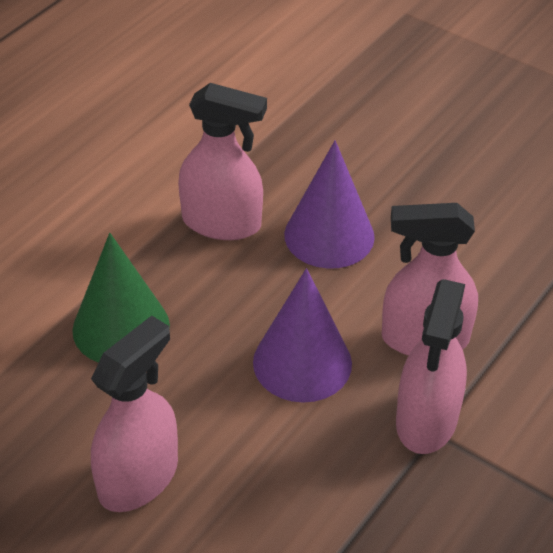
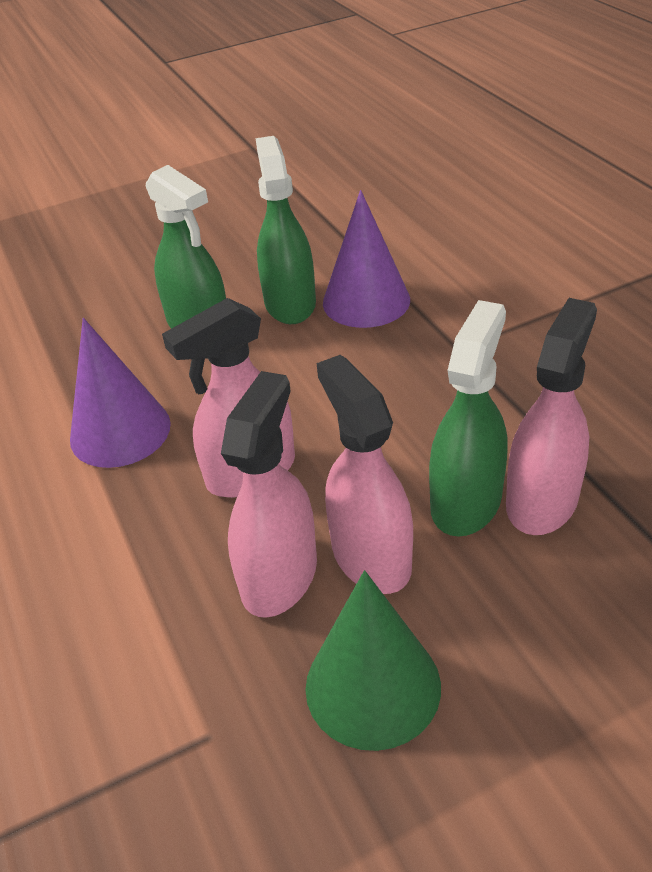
green spray bottle: 0 -> 3

